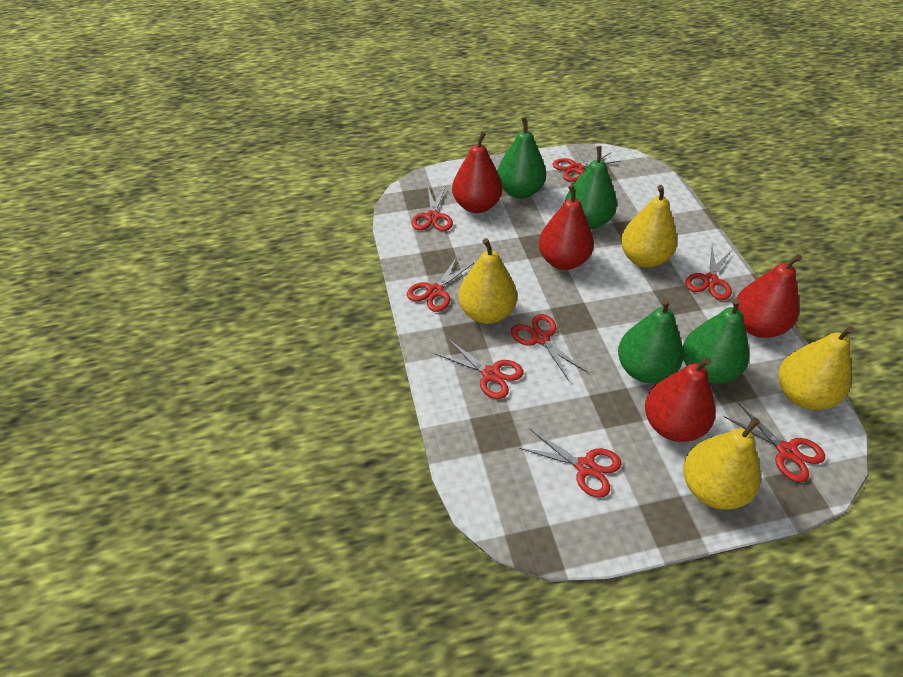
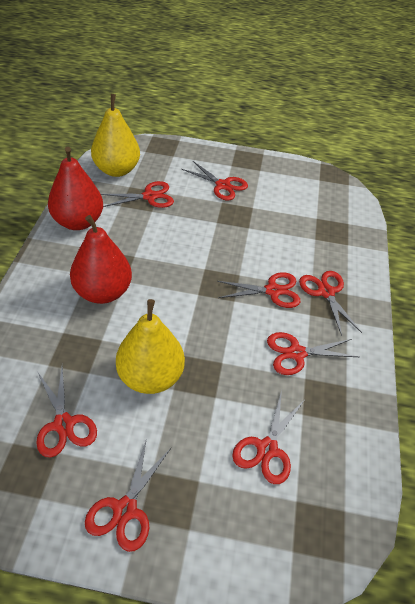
green pear: 4 -> 0
red pear: 4 -> 2
yellow pear: 4 -> 2

